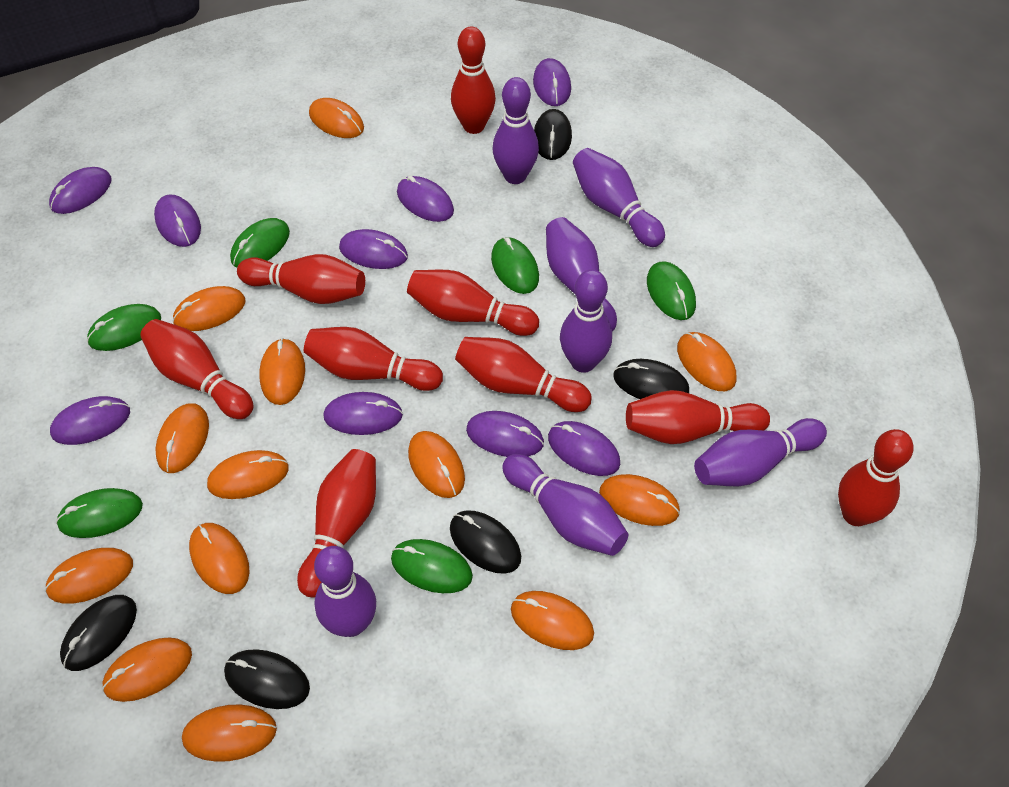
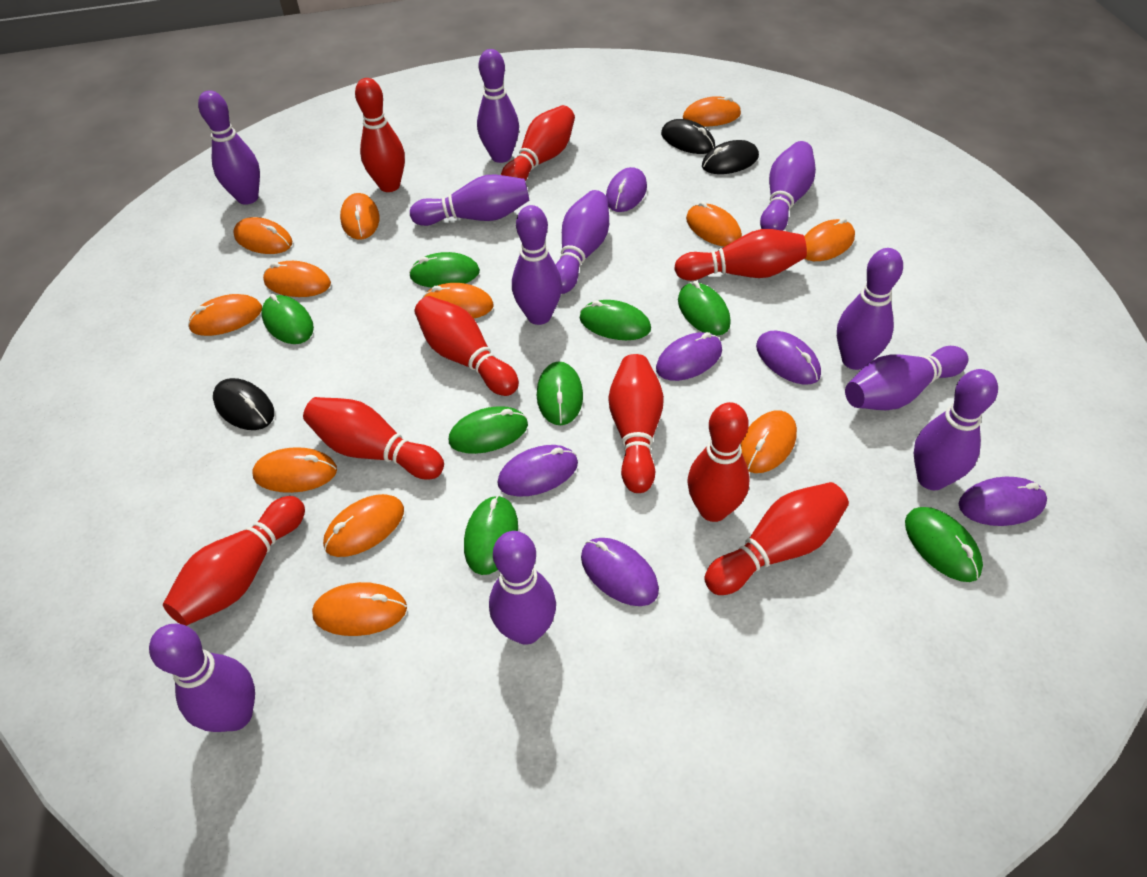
black mouse: 5 -> 3
green mouse: 6 -> 8
orange mouse: 13 -> 12
purple bowling pin: 7 -> 11
purple mouse: 9 -> 6

